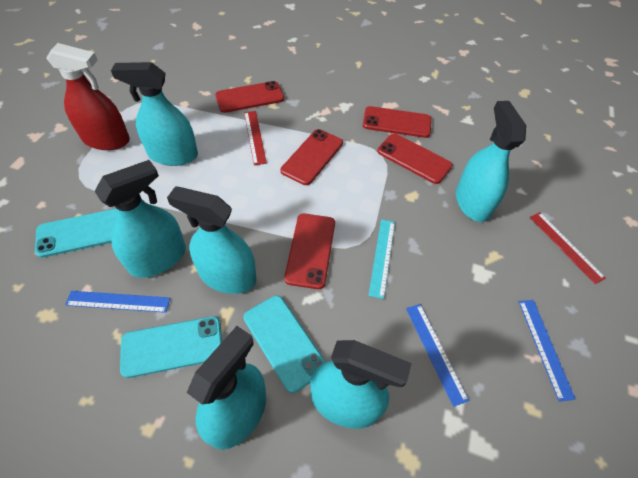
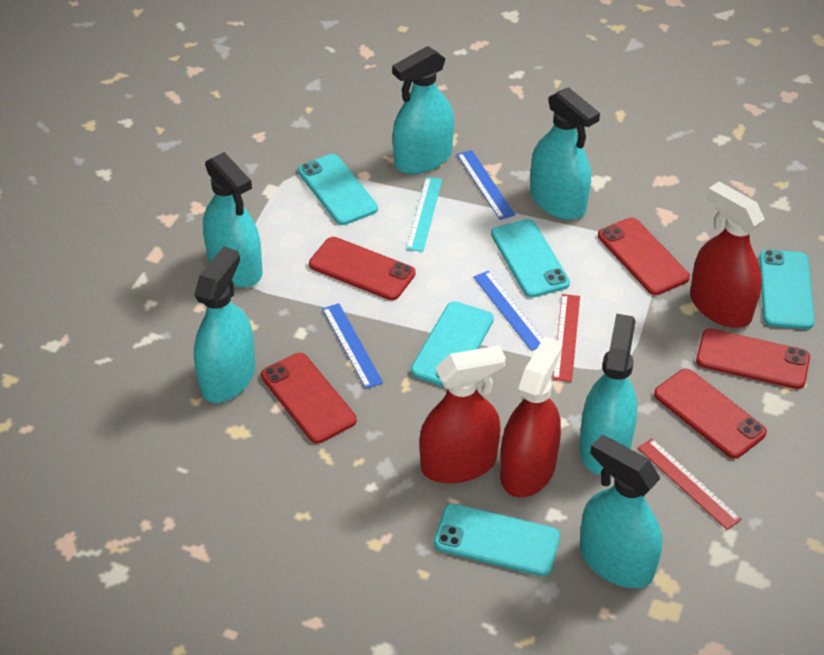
red spray bottle: 1 -> 3
turquoise phone: 3 -> 5

